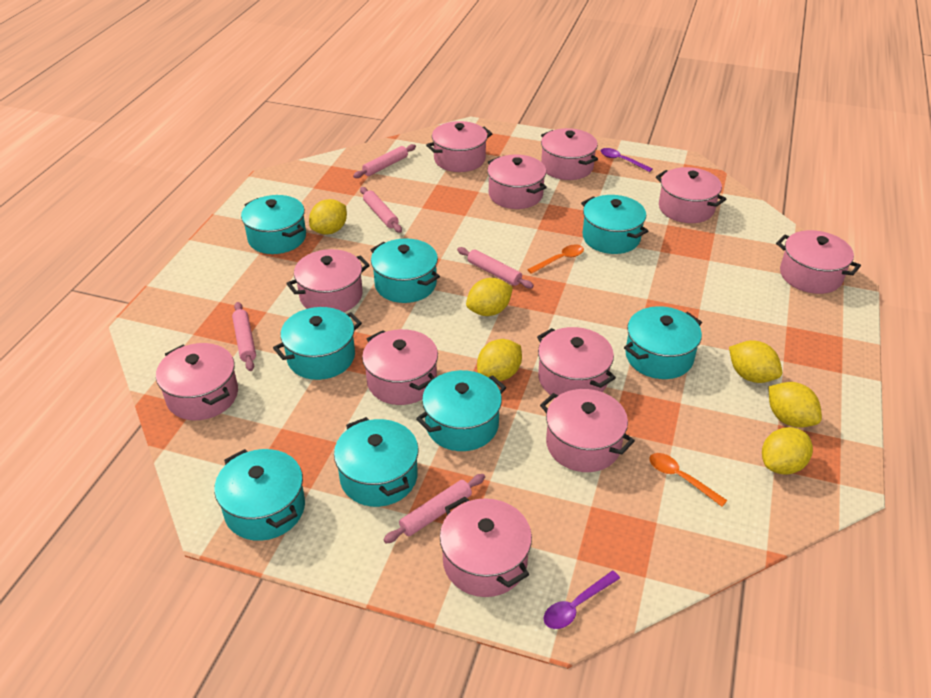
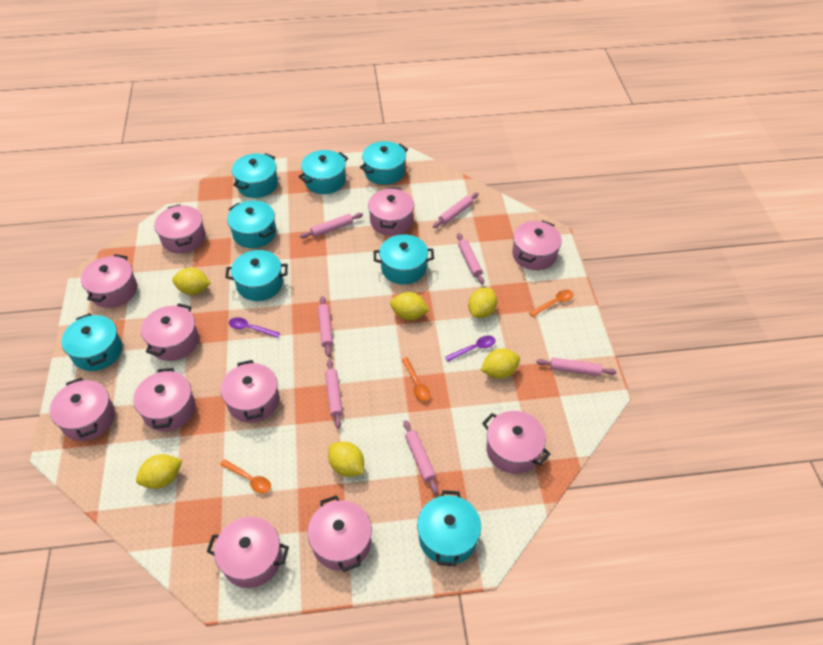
orange spoon: 2 -> 3
pink rolling pin: 5 -> 7

